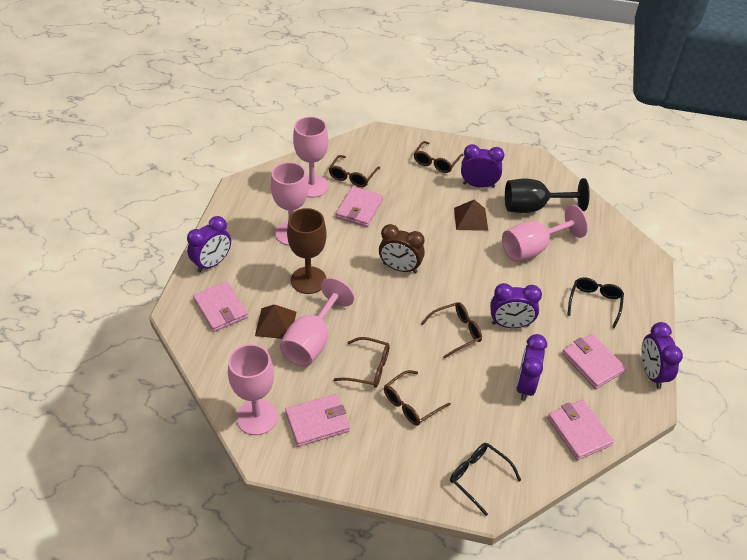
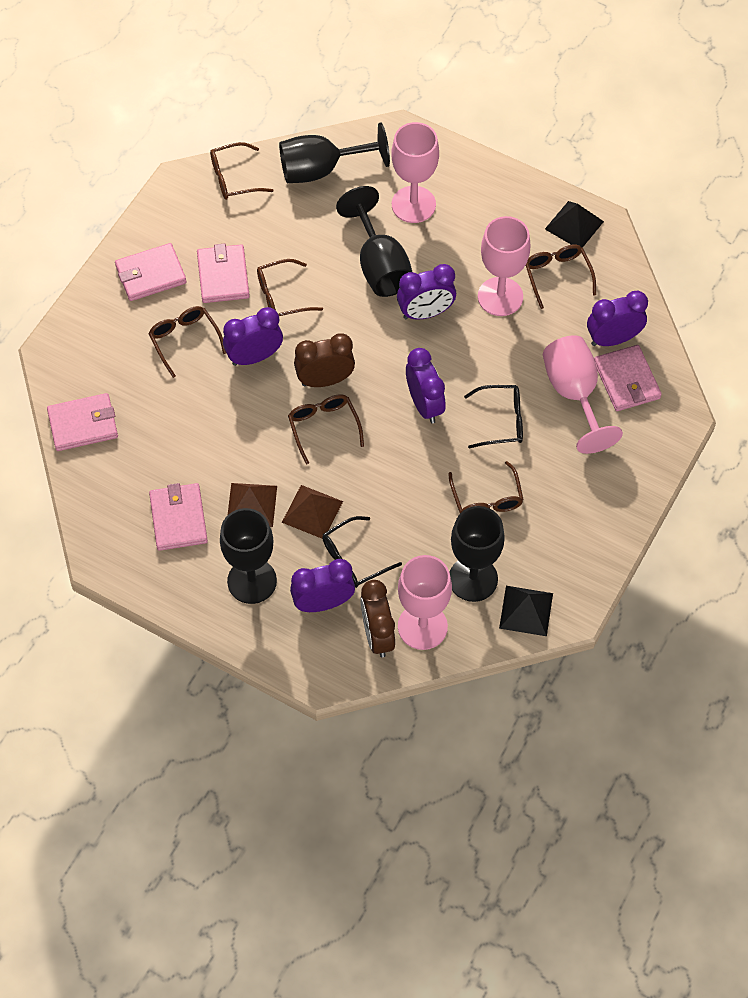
black goblet: 1 -> 4
black pyramid: 0 -> 2
brown clock: 1 -> 2
brown glasses: 5 -> 6
brown goblet: 1 -> 0
pink goblet: 5 -> 4

